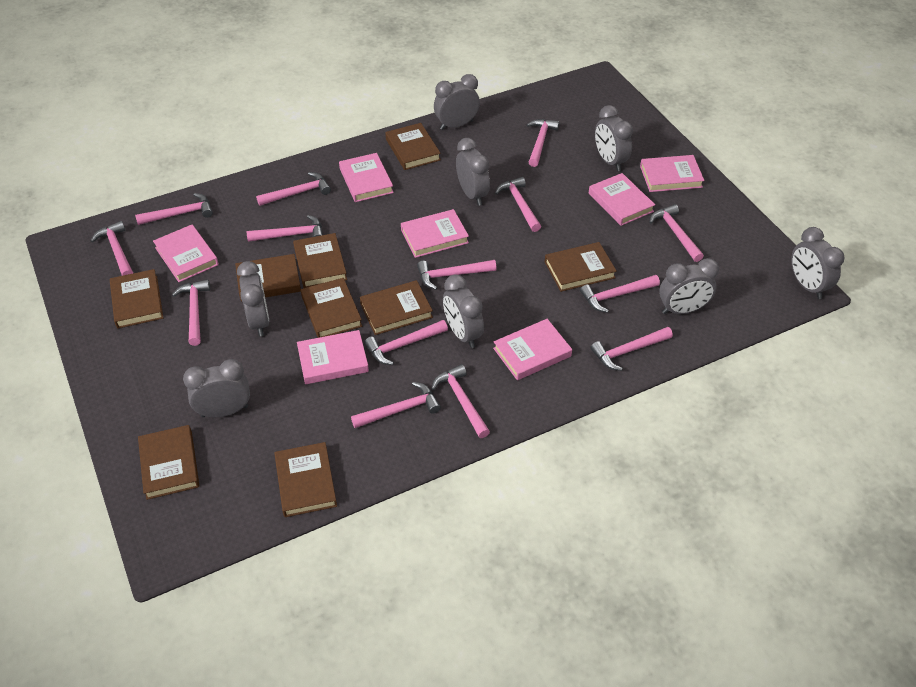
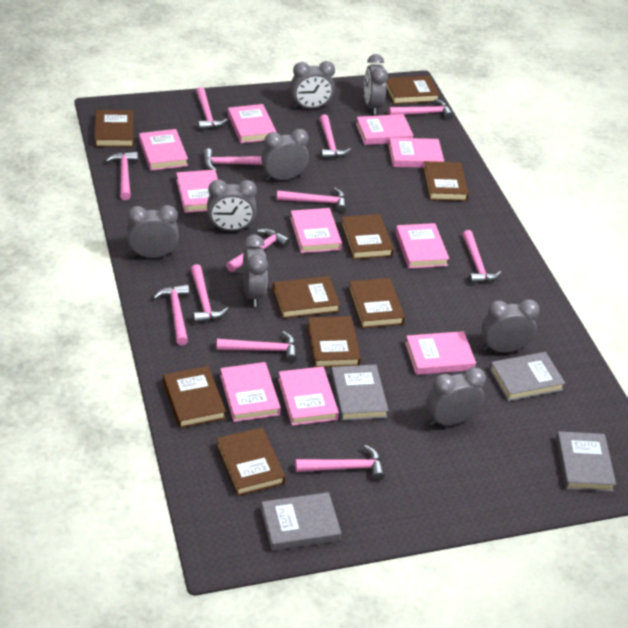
grey book: 0 -> 4
pink book: 7 -> 10
pink hammer: 14 -> 12

